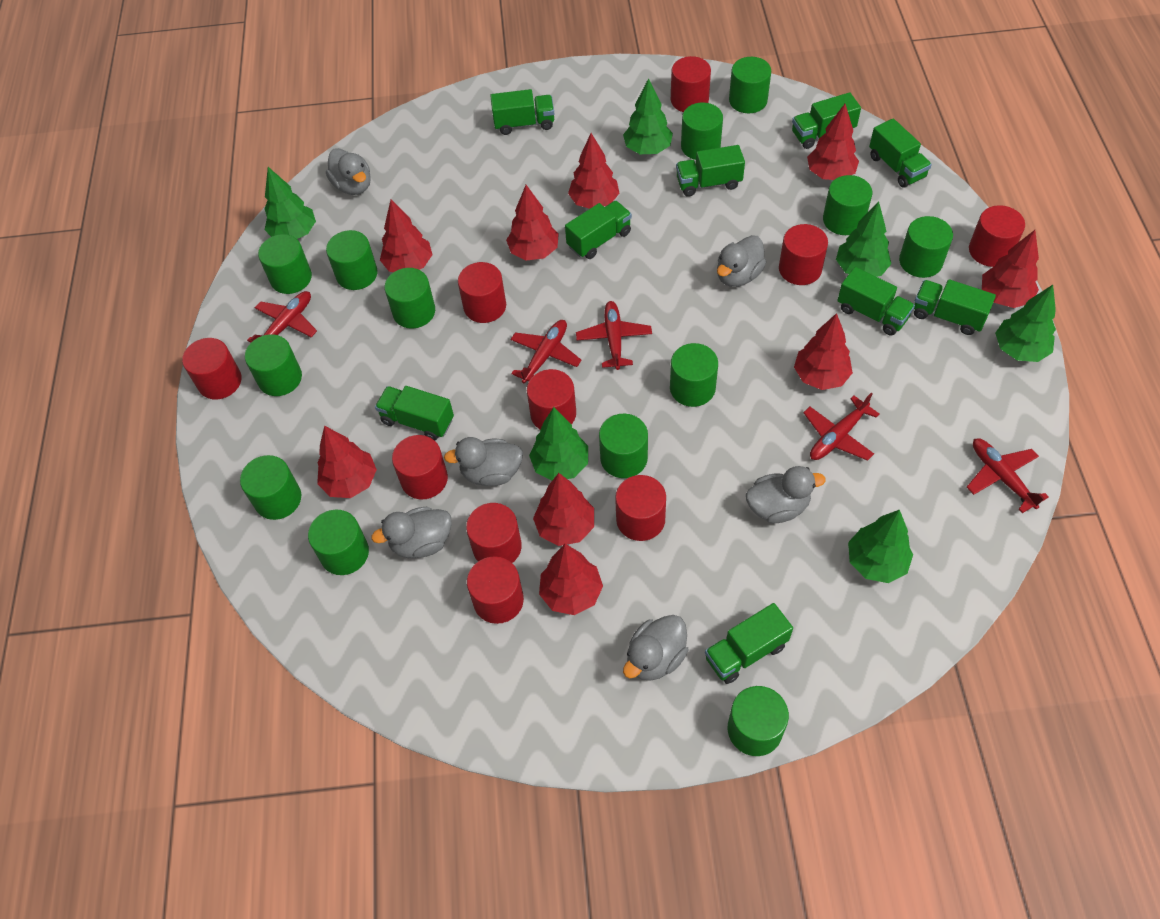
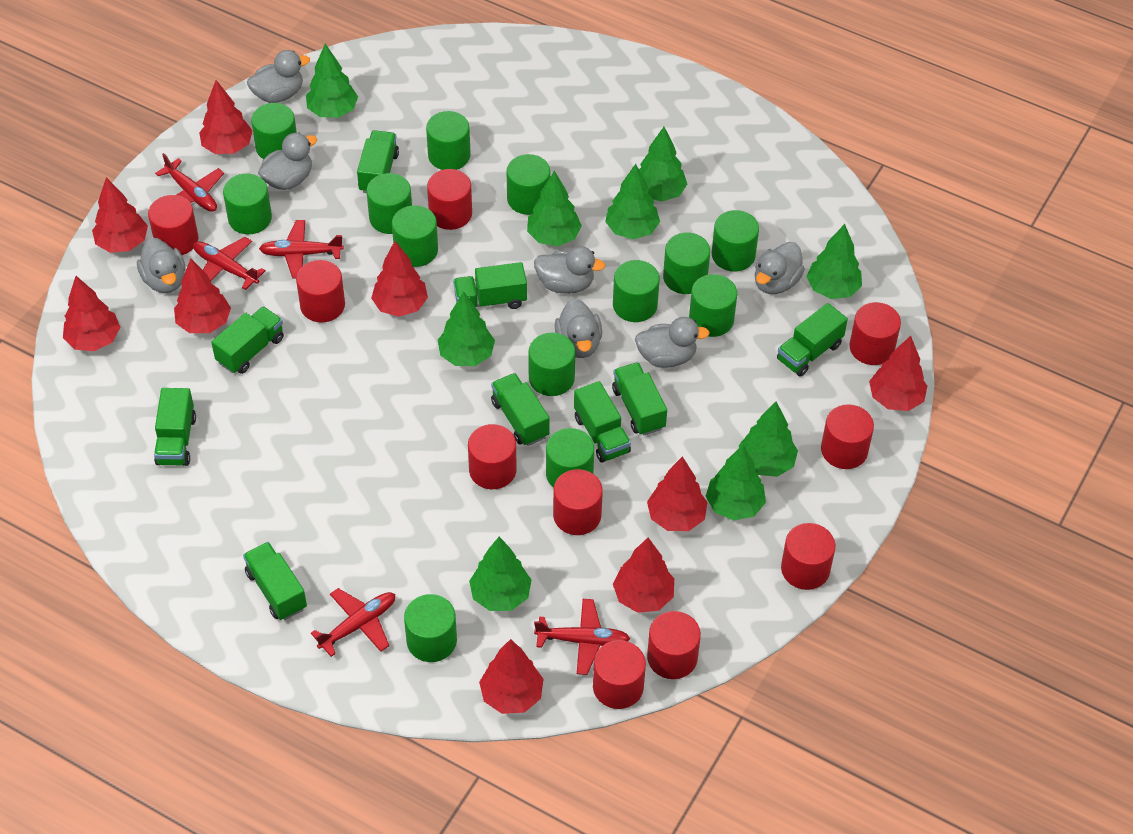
green tree: 6 -> 9
grey duck: 6 -> 7

